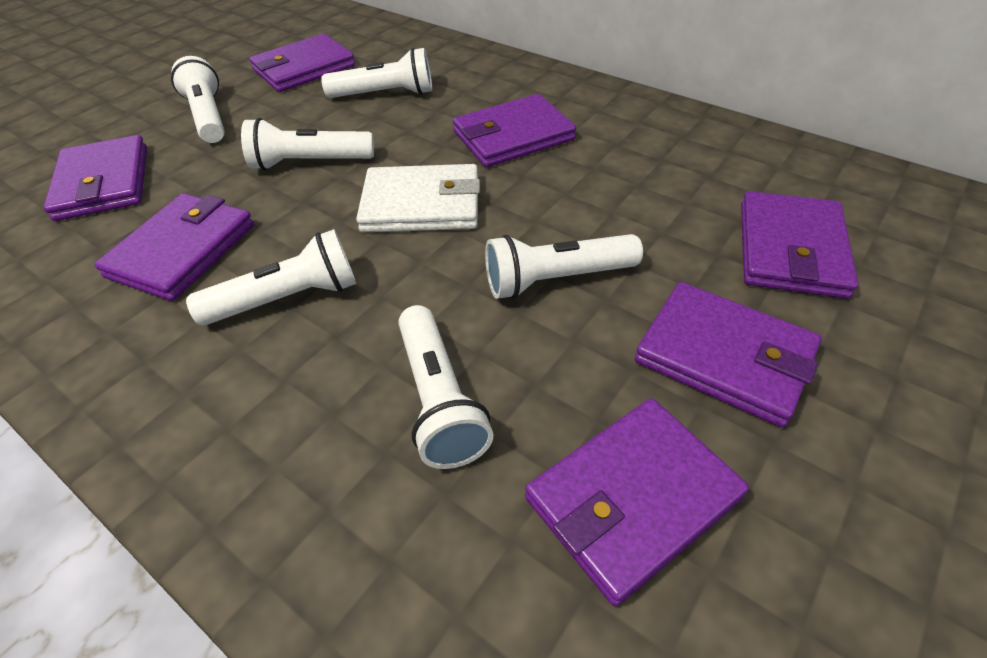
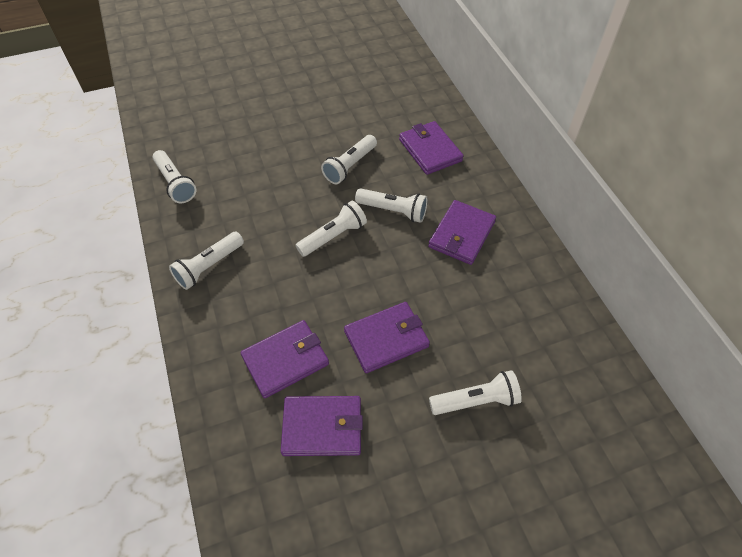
purple wallet: 7 -> 5
white wallet: 1 -> 0

